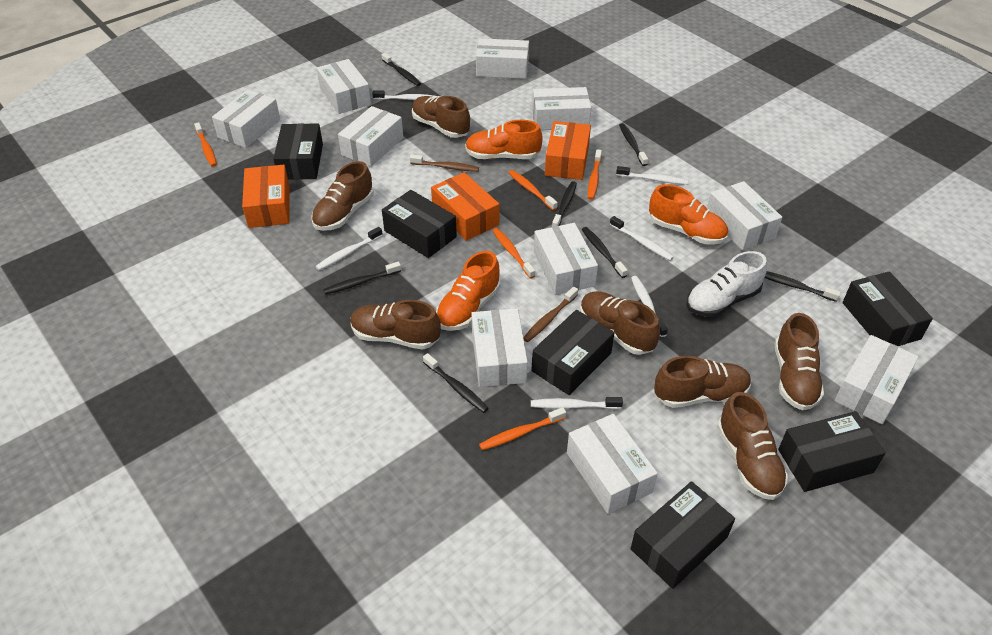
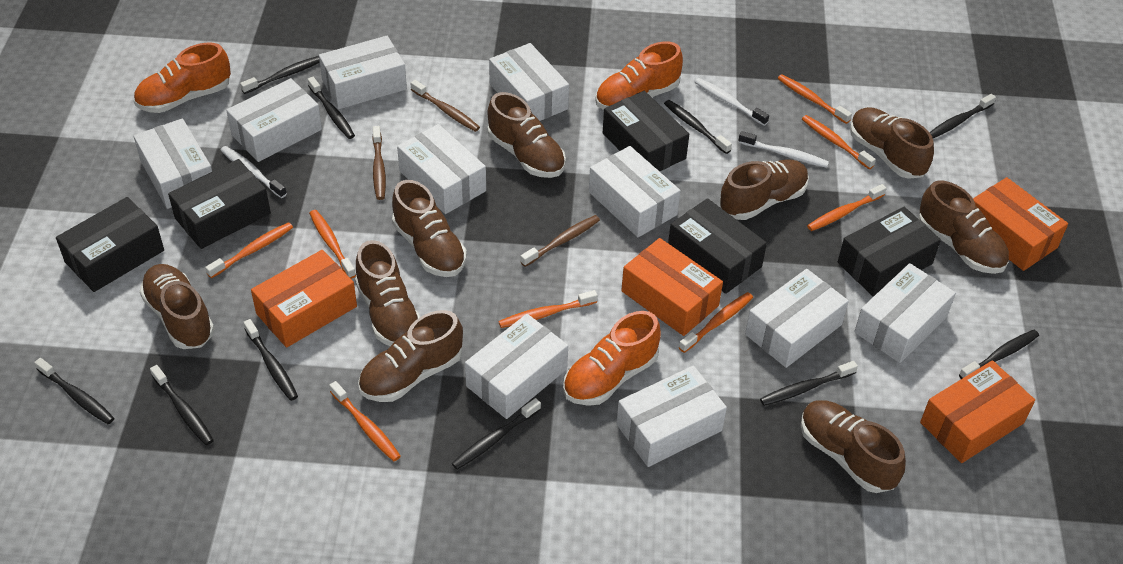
black box: 6 -> 5
black toothbrush: 7 -> 10
brown shoe: 7 -> 9
brown toothbrush: 2 -> 3
orange box: 3 -> 4
orange toothbrush: 5 -> 8
white shoe: 1 -> 0
white toothbrush: 6 -> 3

